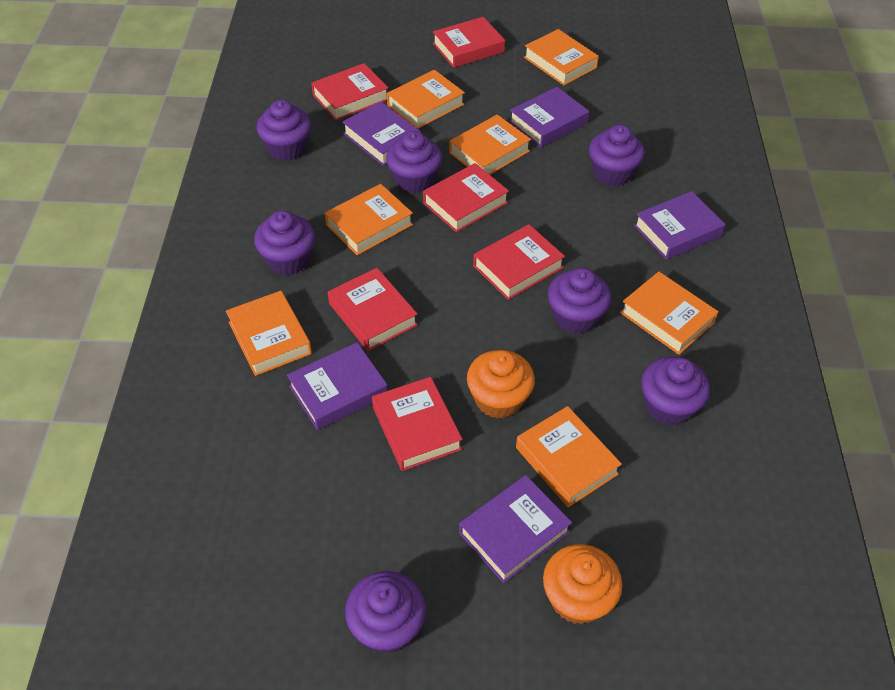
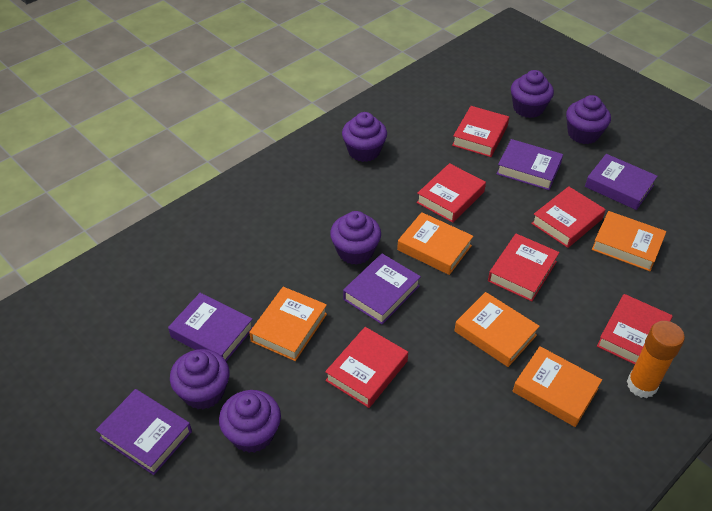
orange book: 7 -> 5
orange cupcake: 2 -> 0
orange glue stick: 0 -> 1
purple cupcake: 7 -> 6

